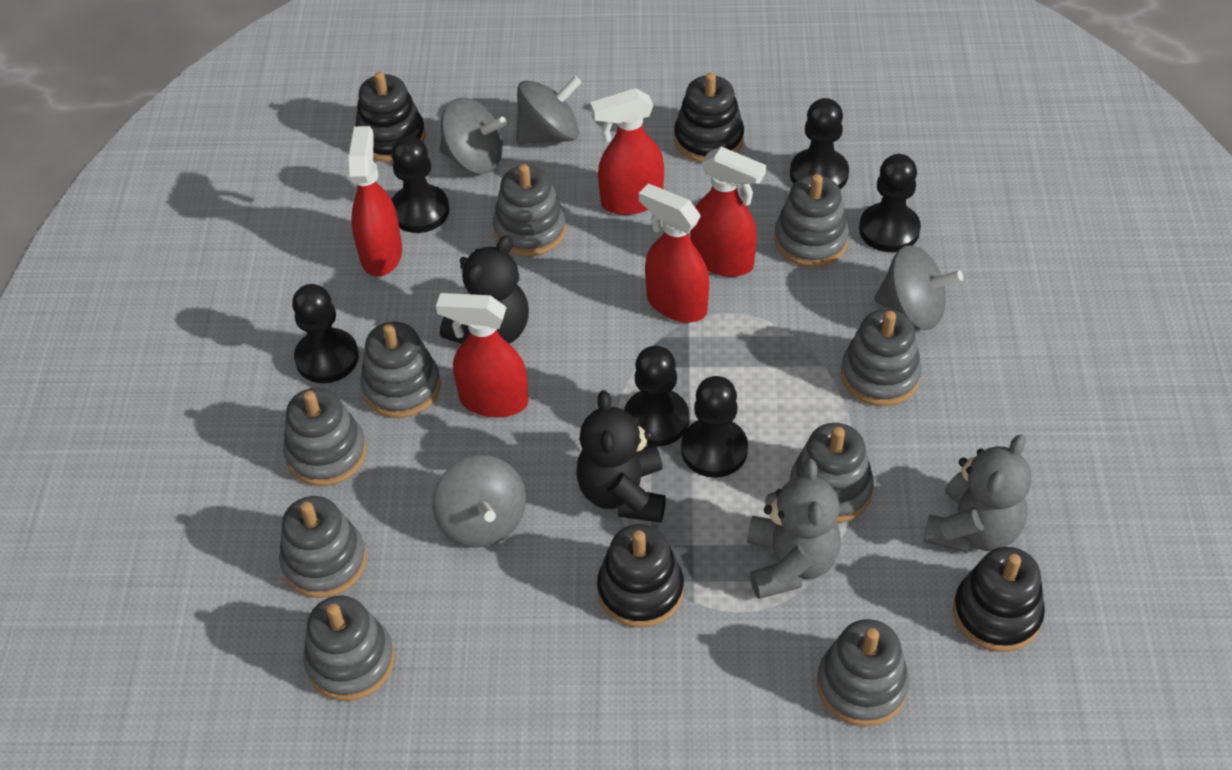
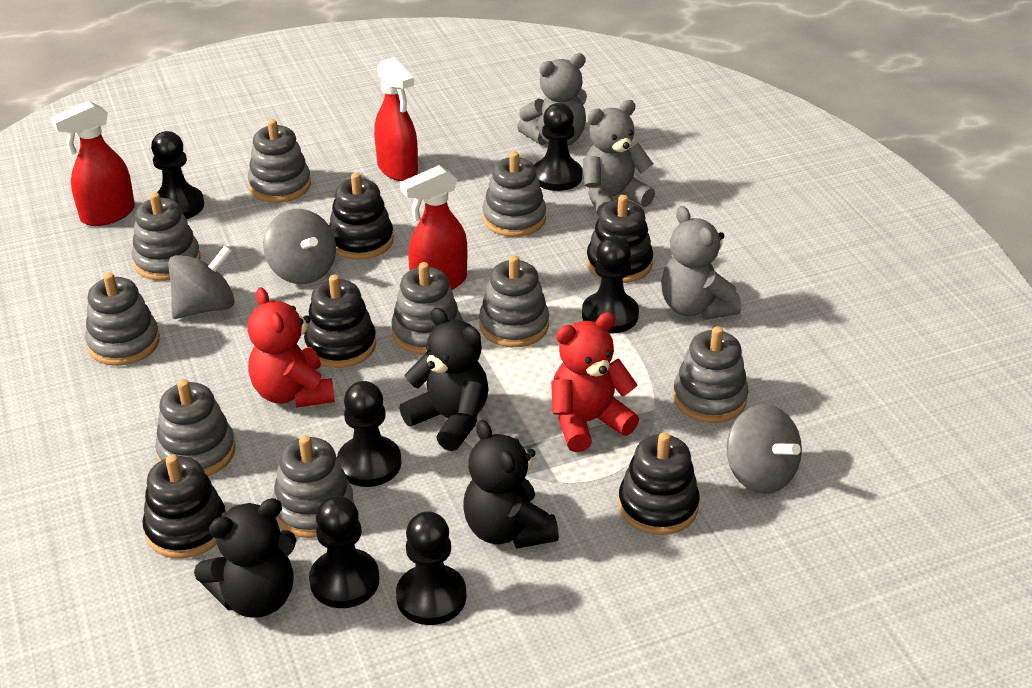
black stacking toy: 4 -> 5
black teddy bear: 2 -> 3
grey spinning top: 4 -> 3
grey teddy bear: 2 -> 3
red spray bottle: 5 -> 3
red teddy bear: 0 -> 2

